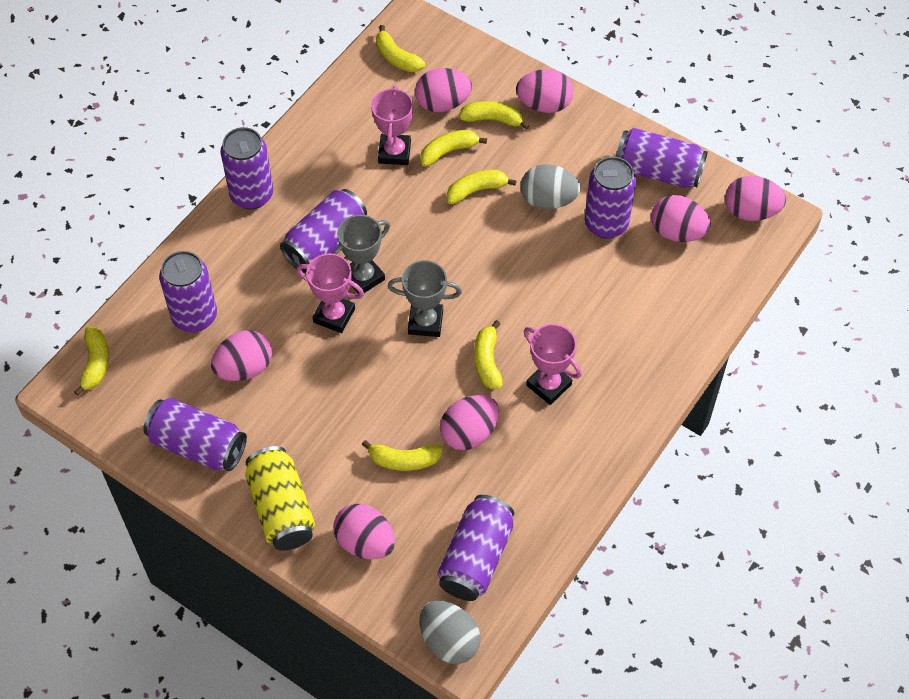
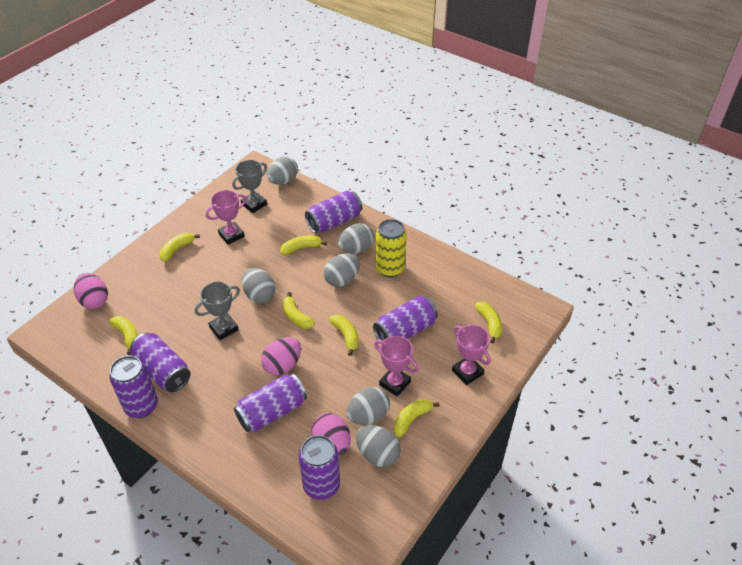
grey egg: 2 -> 6
pink egg: 7 -> 3
purple can: 7 -> 6

